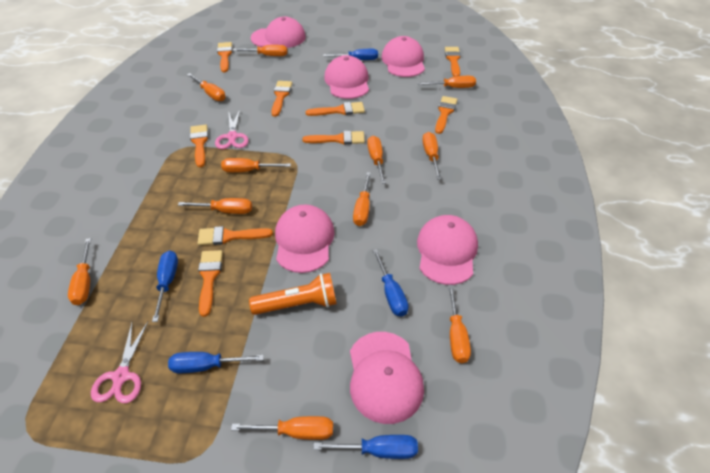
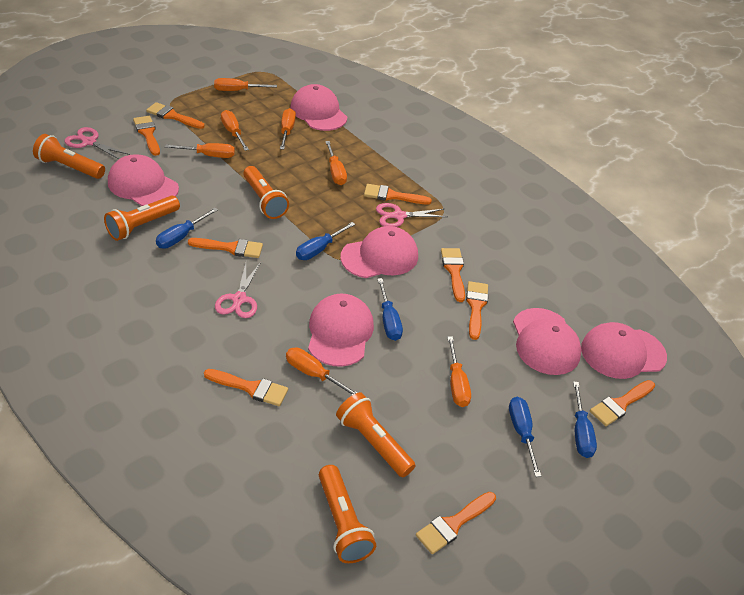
orange flashlight: 1 -> 5
orange screwdriver: 11 -> 7
pink scissors: 2 -> 3

